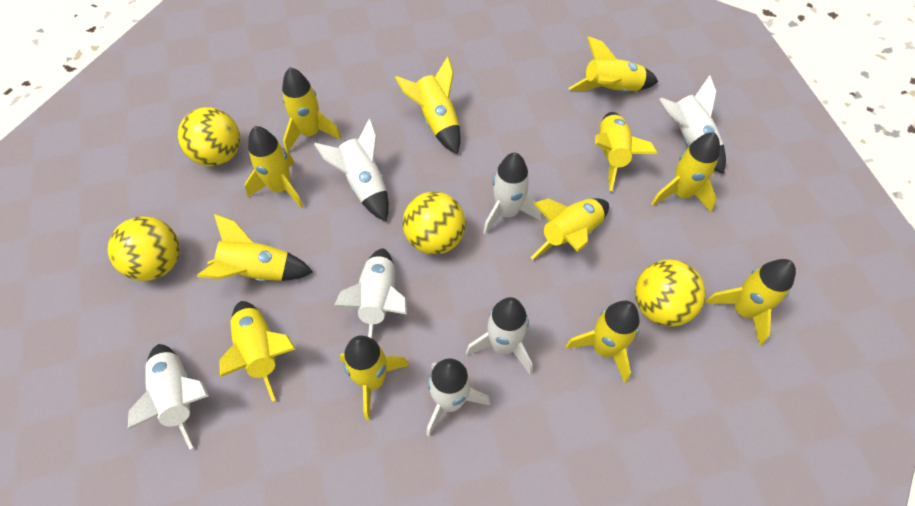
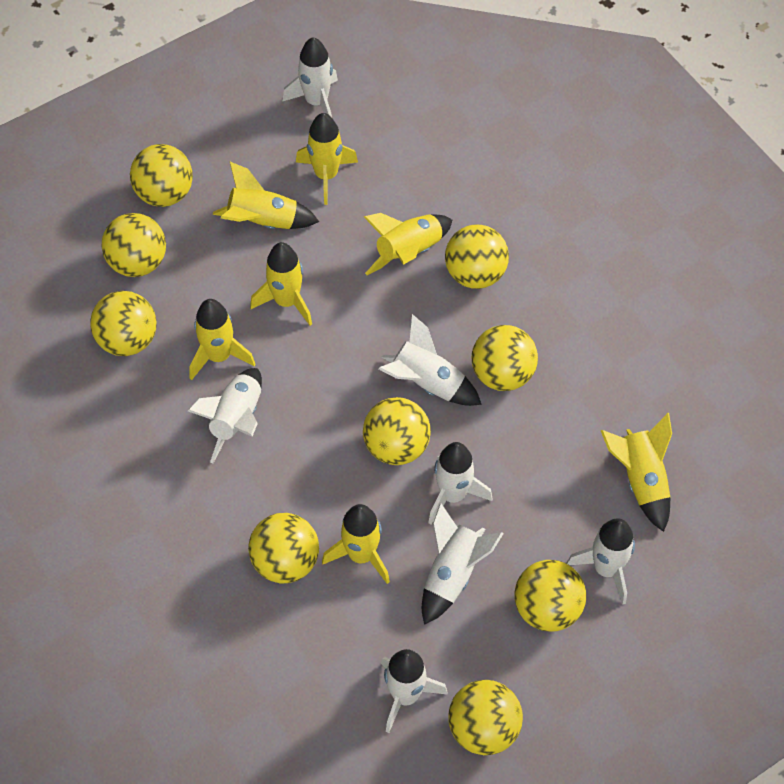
yellow ball: 4 -> 9
yellow rocket: 12 -> 7

